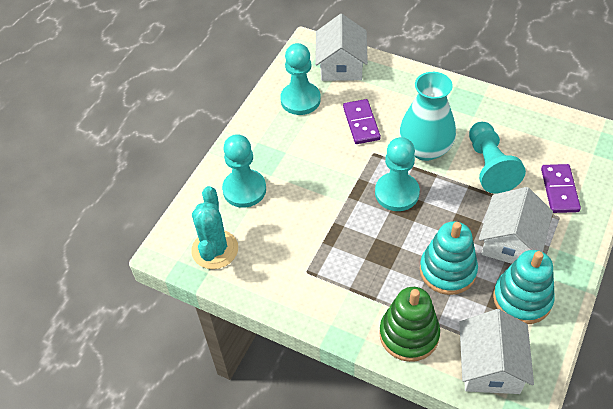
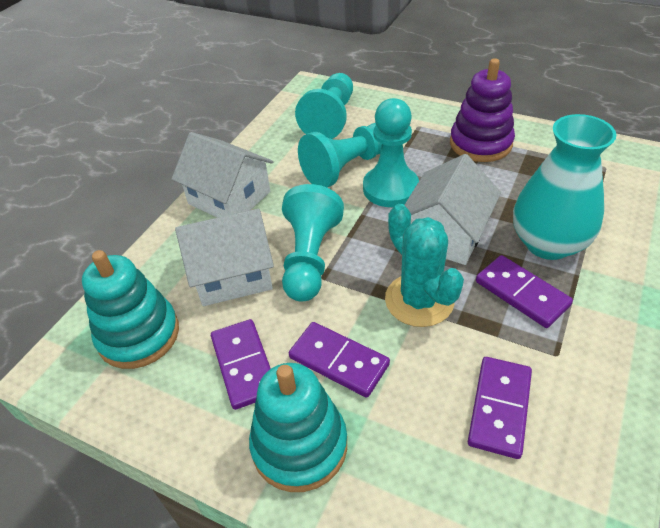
green stacking toy: 1 -> 0
purple domino: 2 -> 4
purple stacking toy: 0 -> 1

